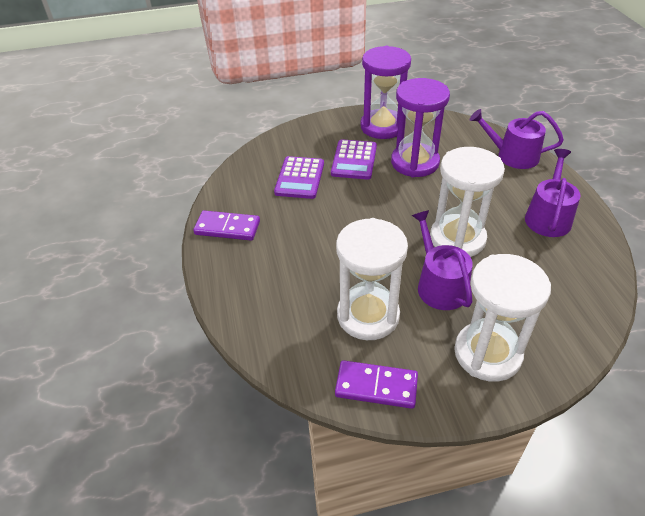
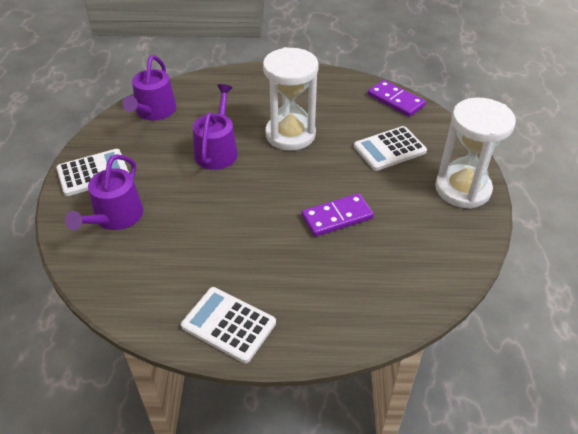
purple calculator: 2 -> 0
purple hourglass: 2 -> 0
white calculator: 0 -> 3
white hourglass: 3 -> 2

